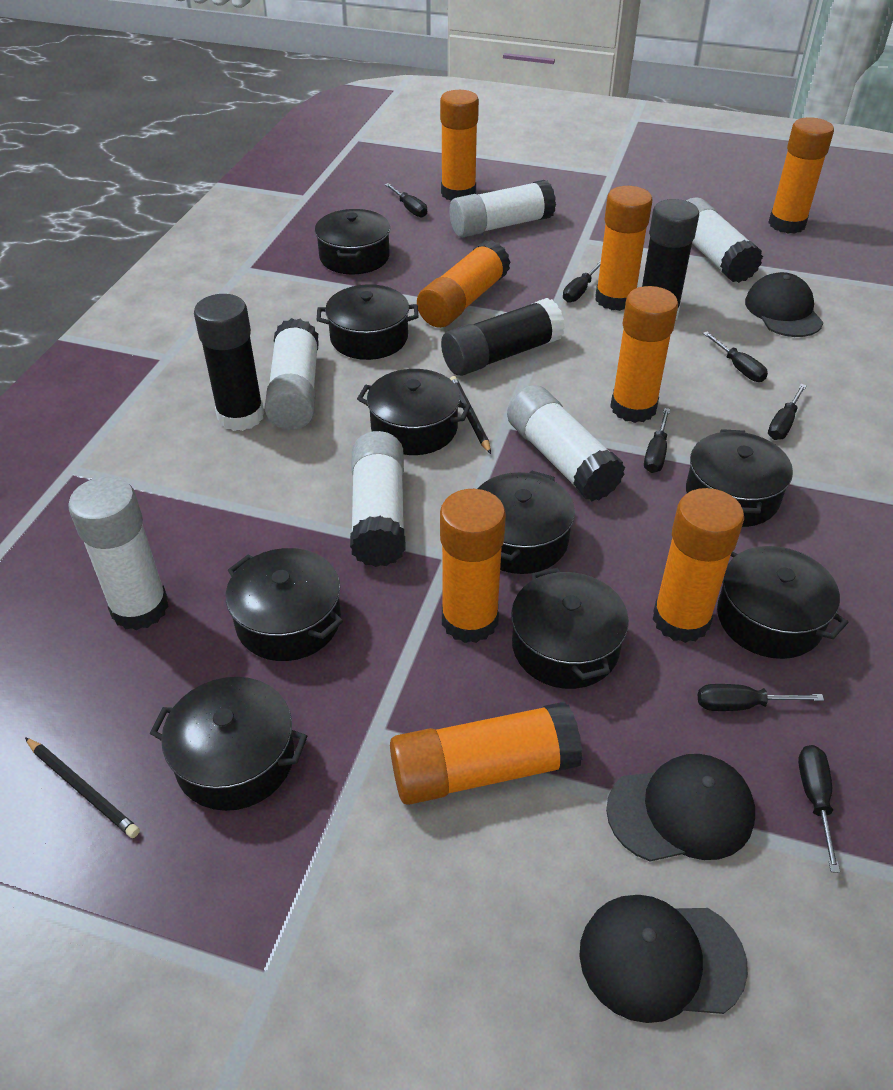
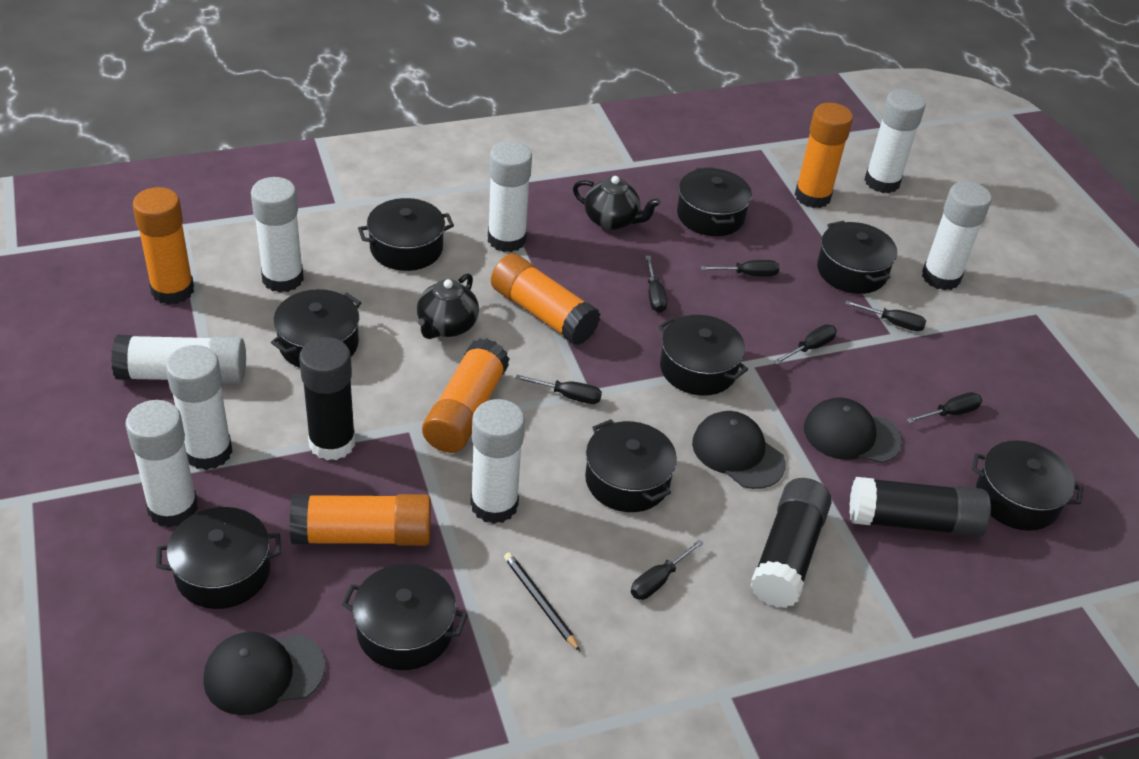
black pencil: 2 -> 1
black teapot: 0 -> 2
orange glue stick: 8 -> 5
white glue stick: 6 -> 8

